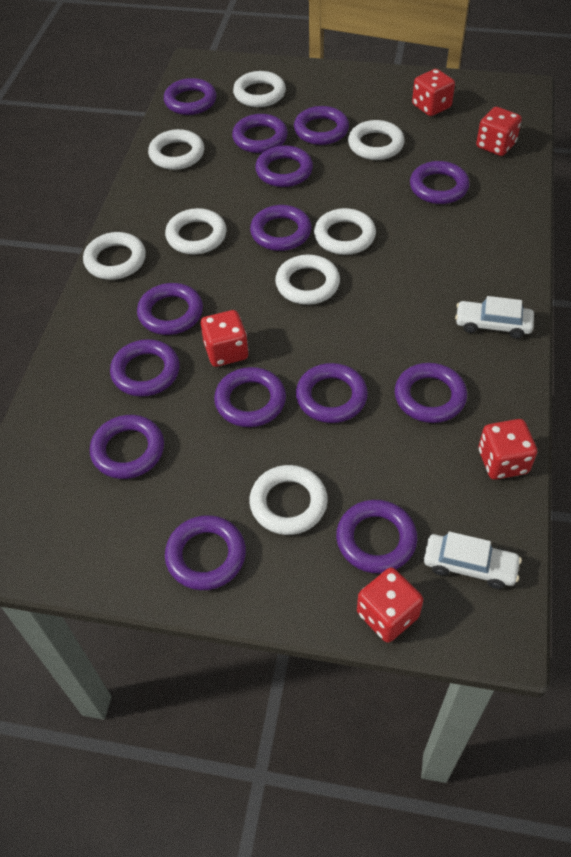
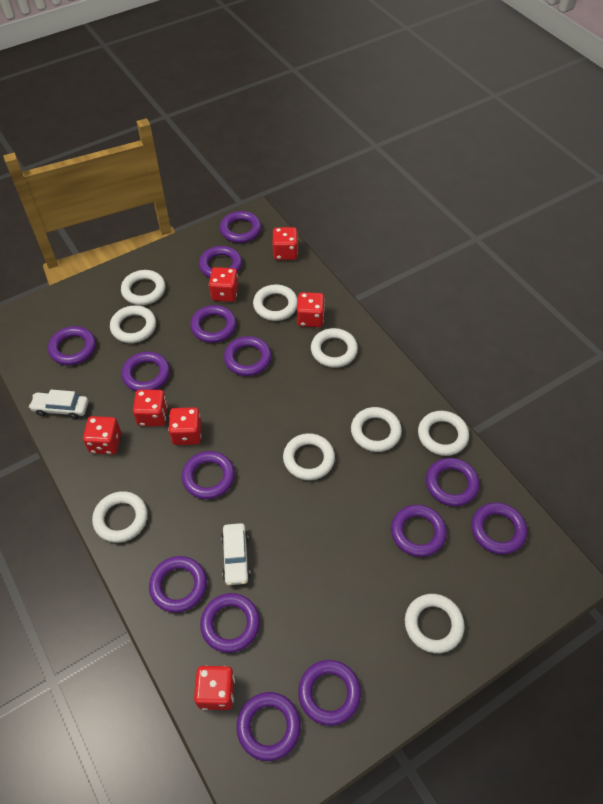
red dice: 5 -> 7
white ring: 8 -> 9

